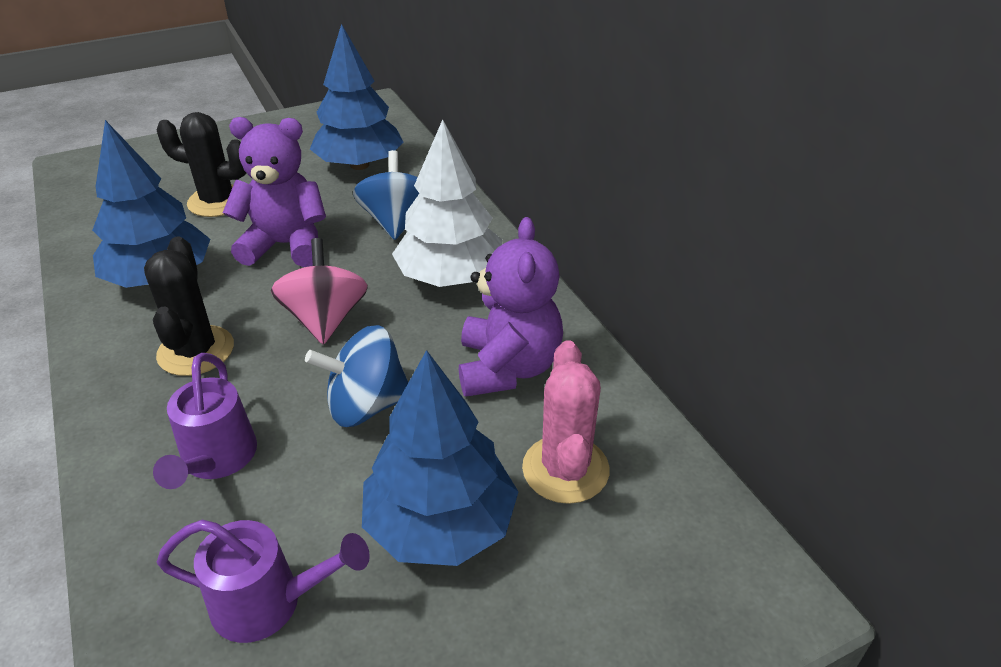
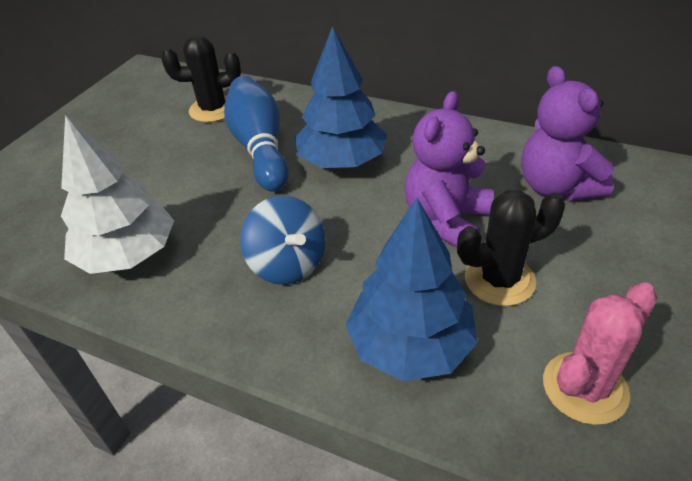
blue bowling pin: 0 -> 1
blue spinning top: 2 -> 1
blue tree: 3 -> 2
pink spinning top: 1 -> 0
purple watering can: 2 -> 0

